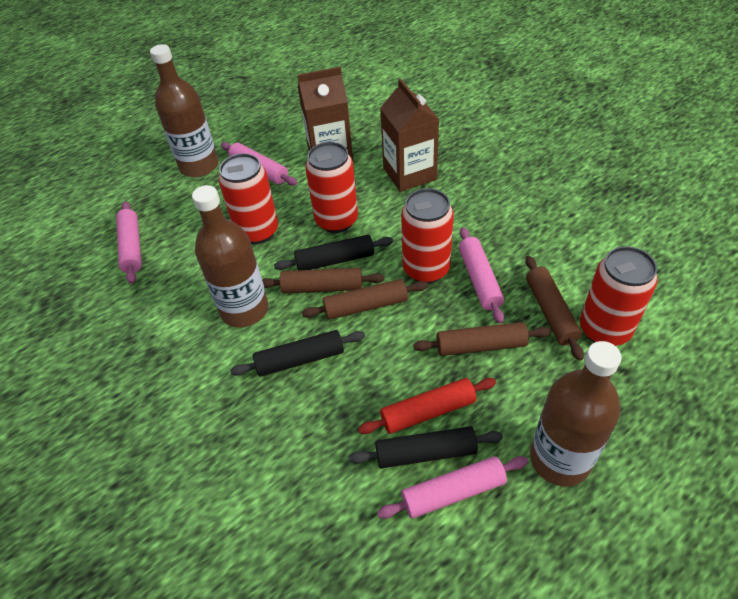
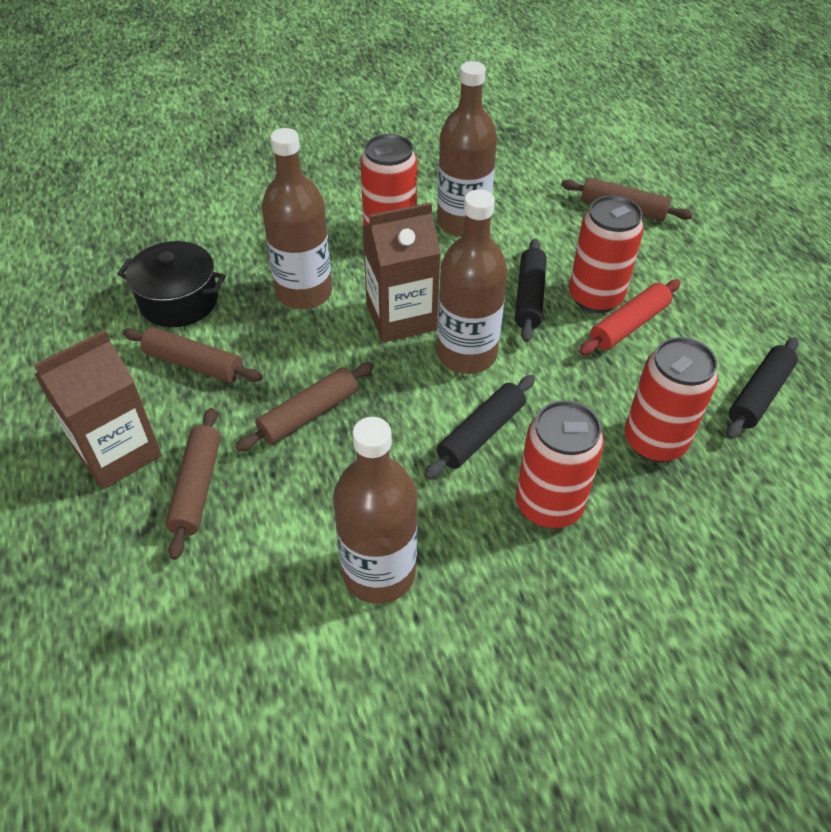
black pot: 0 -> 1
brown bottle: 3 -> 4
pink rolling pin: 4 -> 0

